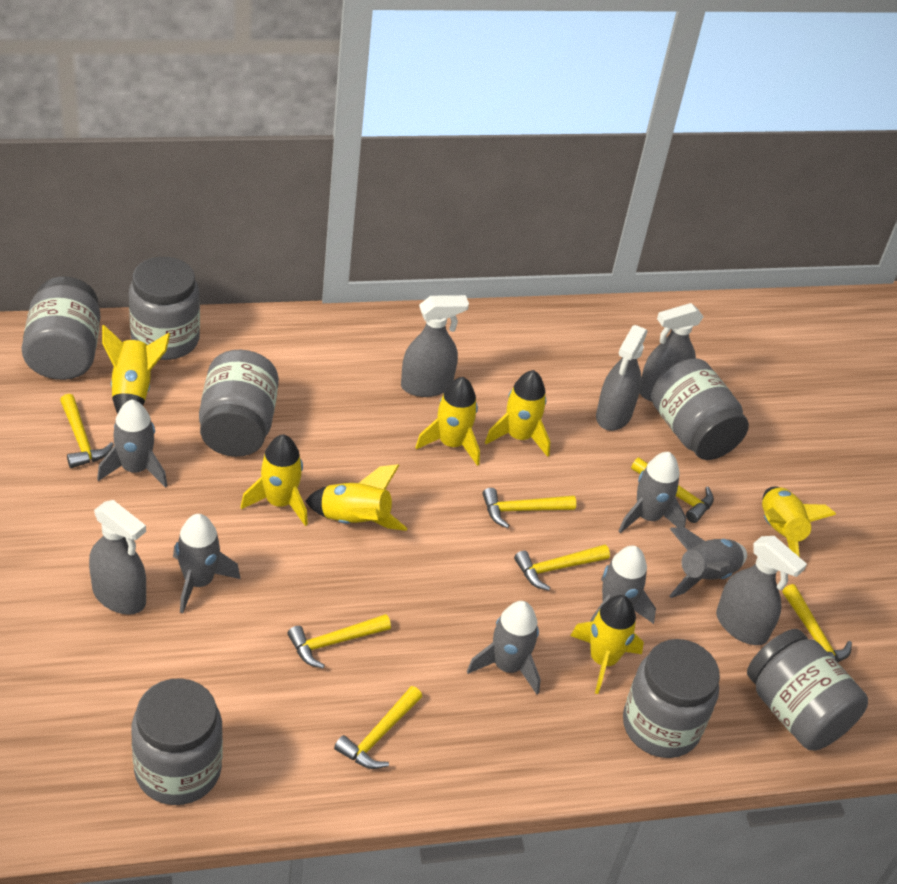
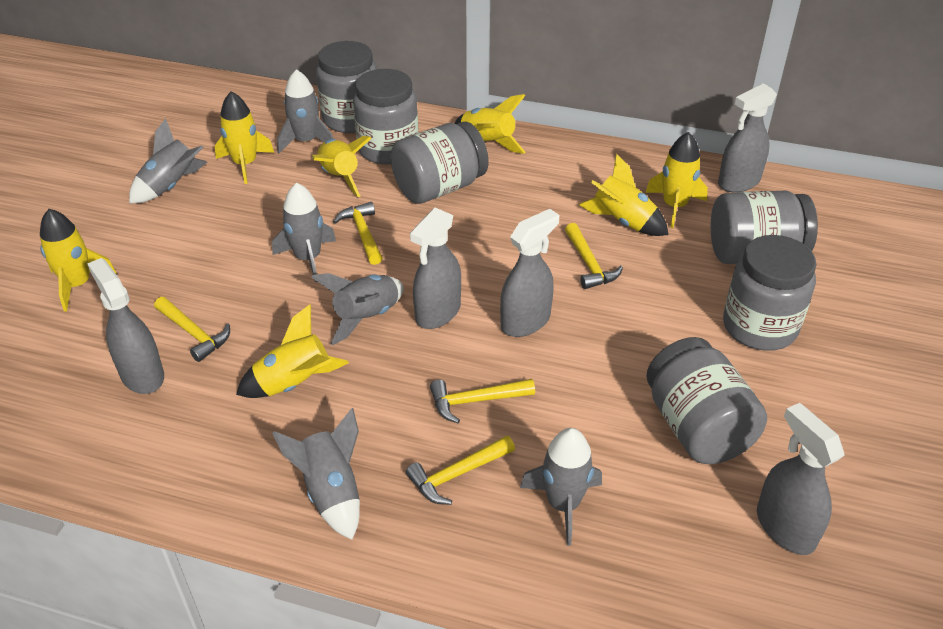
grey jar: 7 -> 6
yellow hammer: 7 -> 5

